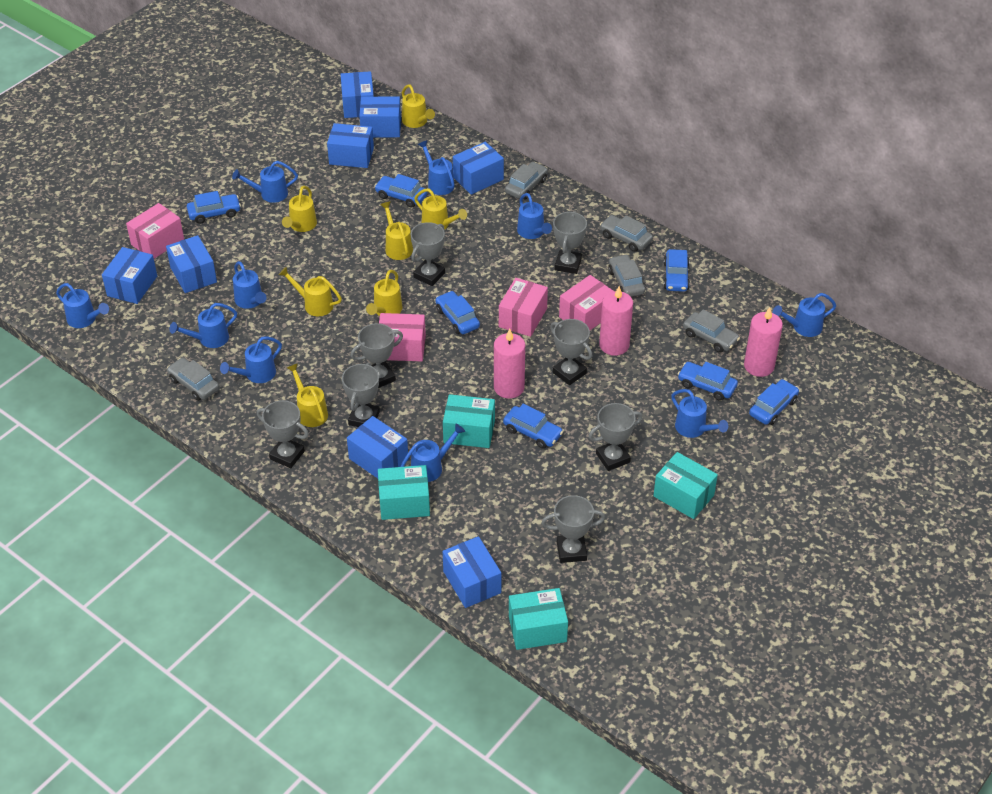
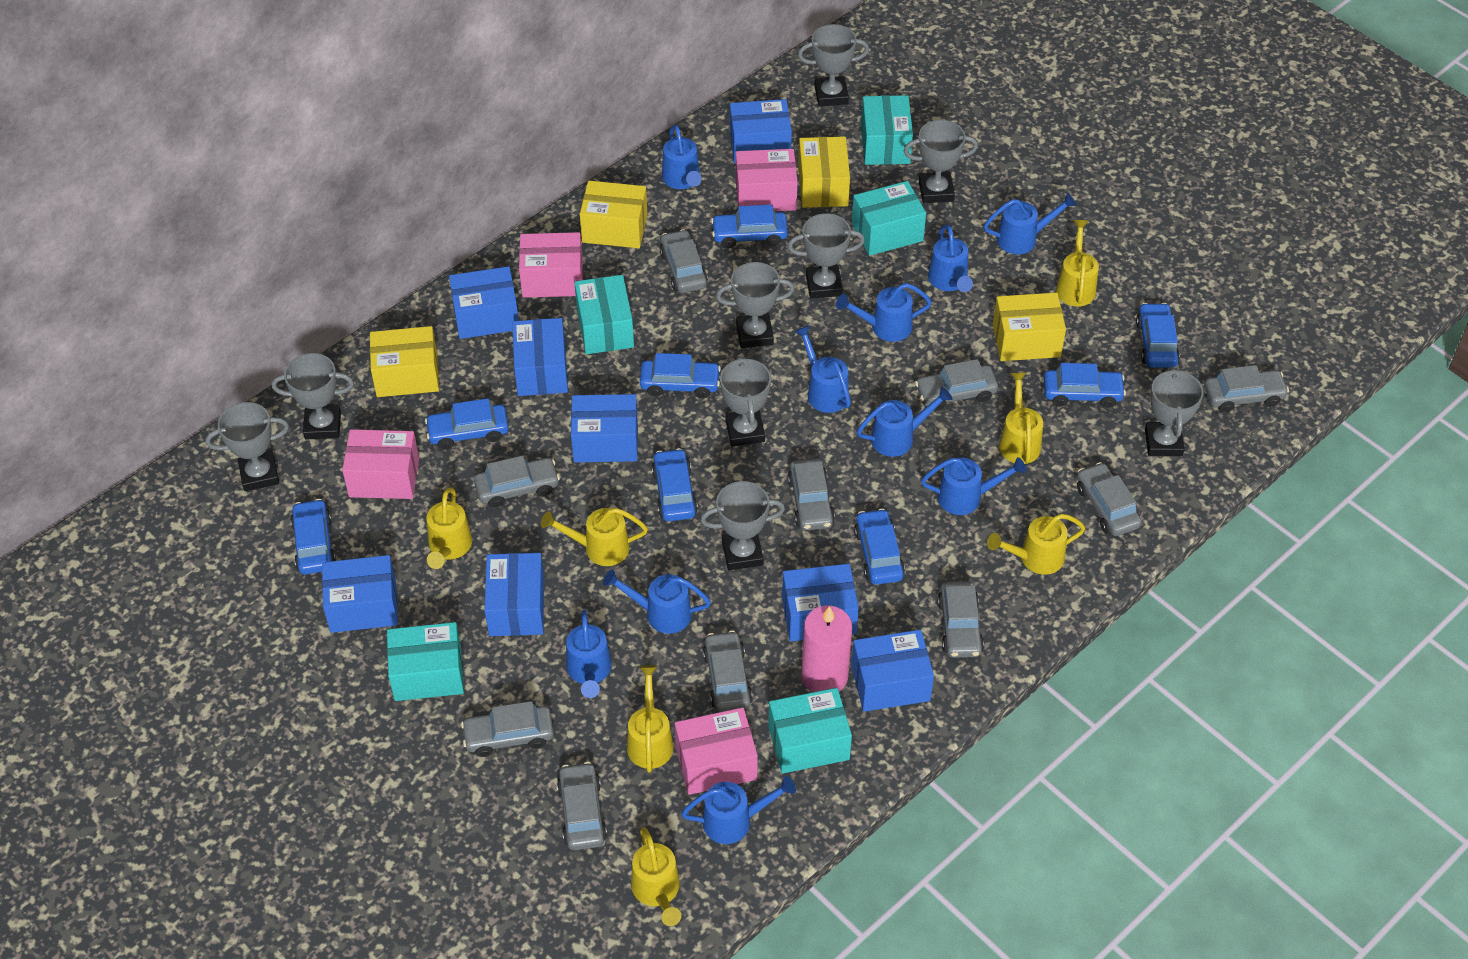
blue car: 7 -> 8
grey car: 5 -> 10
grey trophy: 8 -> 9
pink candle: 3 -> 1
turquoise box: 4 -> 5
yellow box: 0 -> 4

